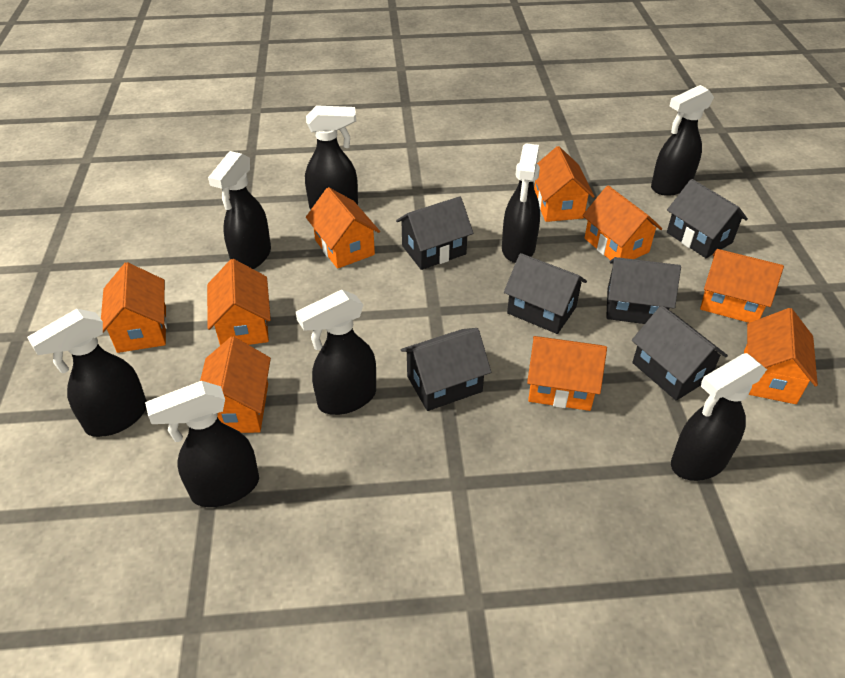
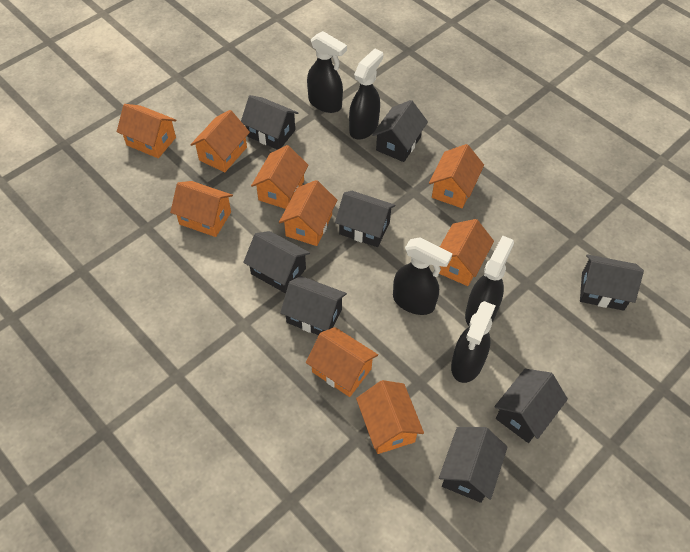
black house: 6 -> 8
black spray bottle: 8 -> 5

